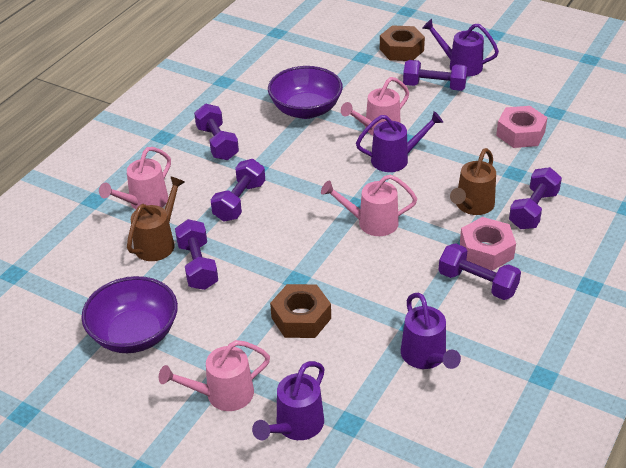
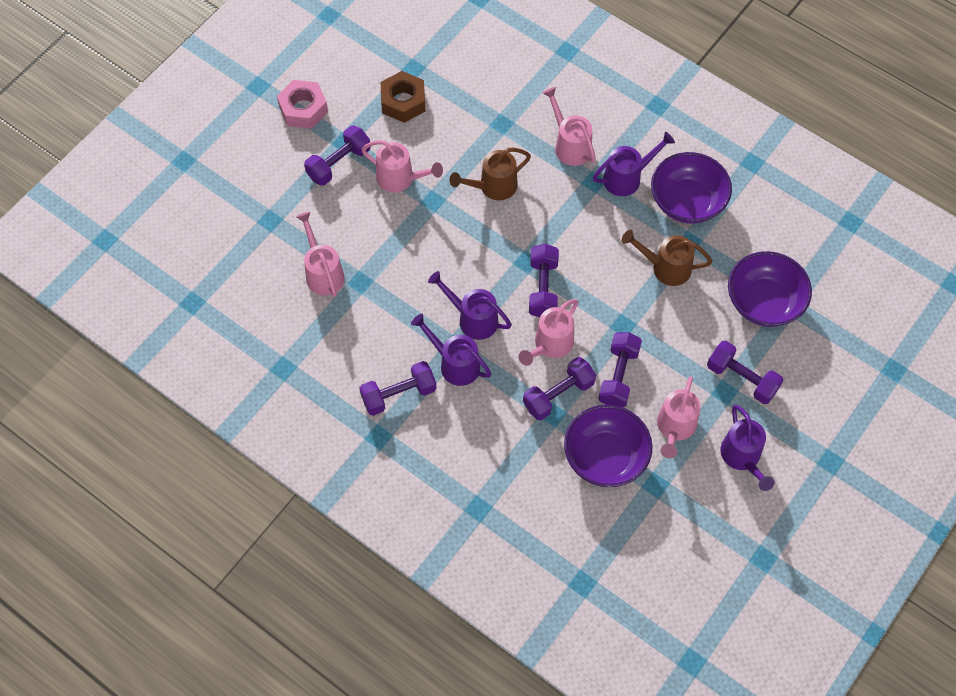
brown nut: 2 -> 1
pink nut: 2 -> 1
pink watering can: 4 -> 5
purple bowl: 2 -> 3

